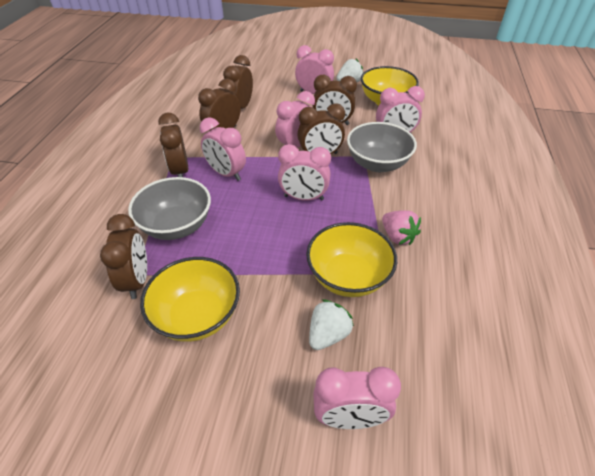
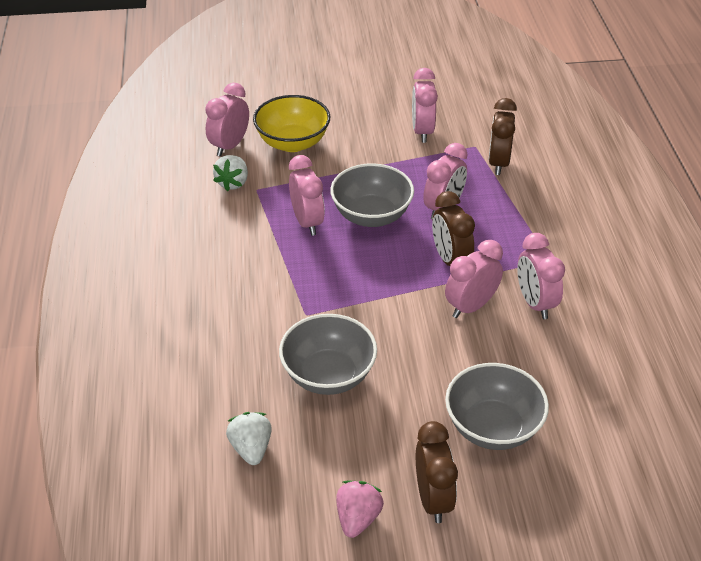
brown clock: 6 -> 3
grey bowl: 2 -> 3
yellow bowl: 3 -> 1

